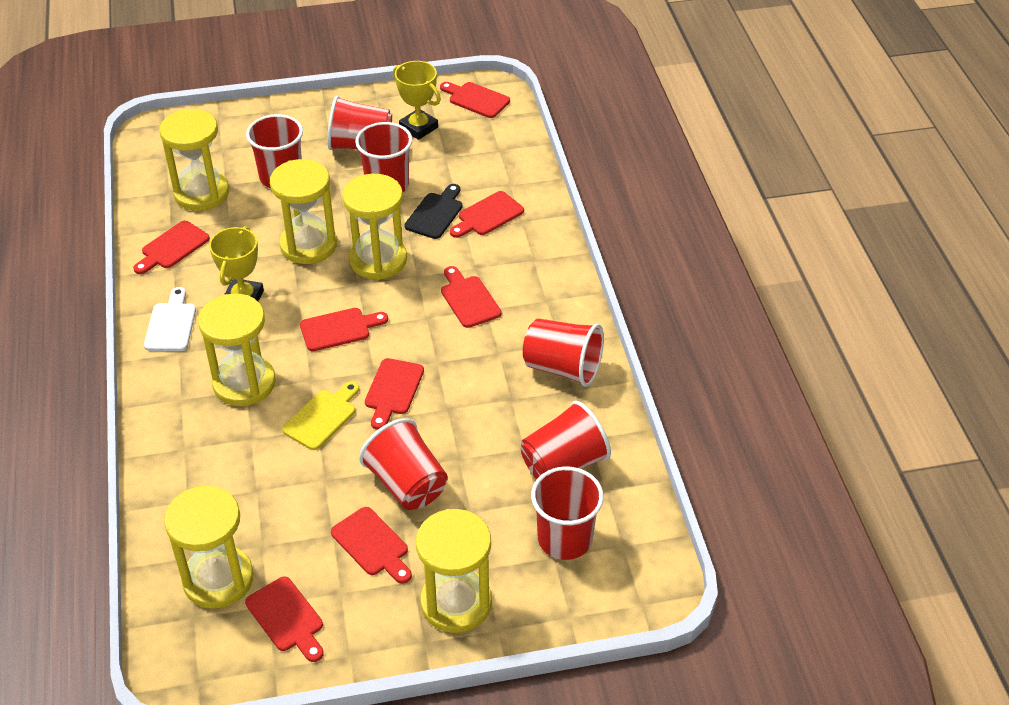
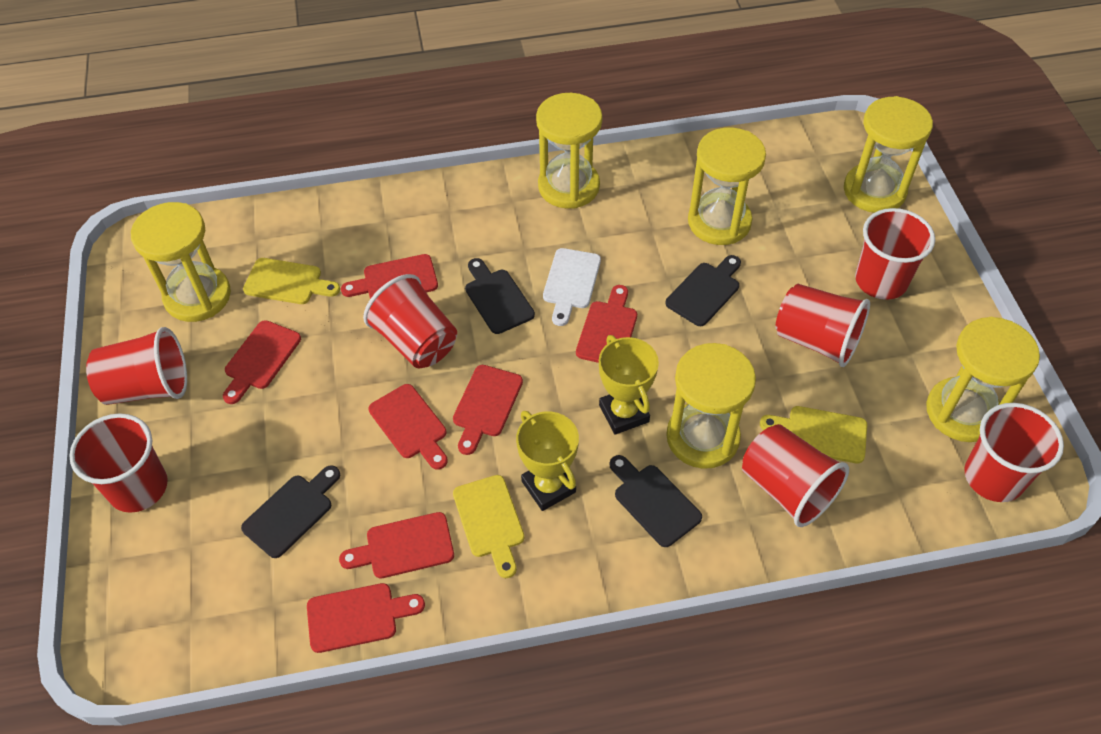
black cutting board: 1 -> 4
red cutting board: 8 -> 7
yellow cutting board: 1 -> 3

